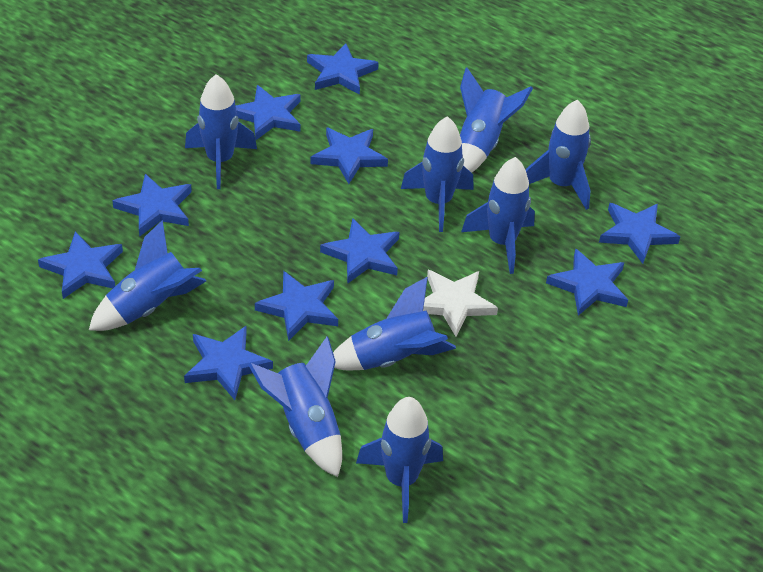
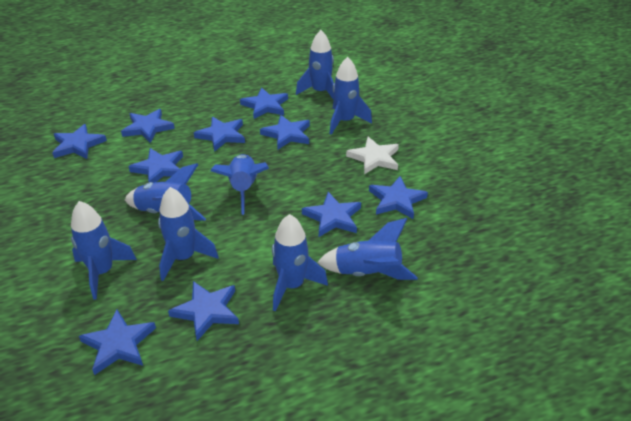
blue rocket: 9 -> 8

